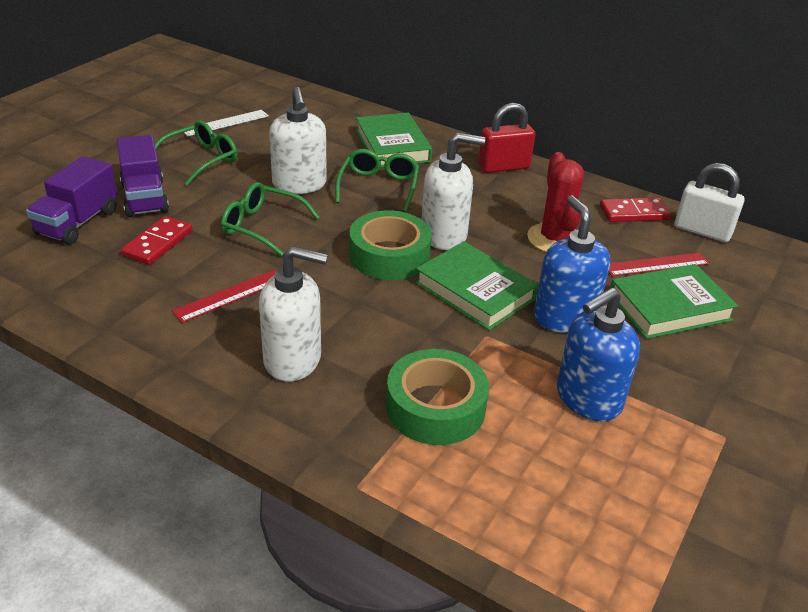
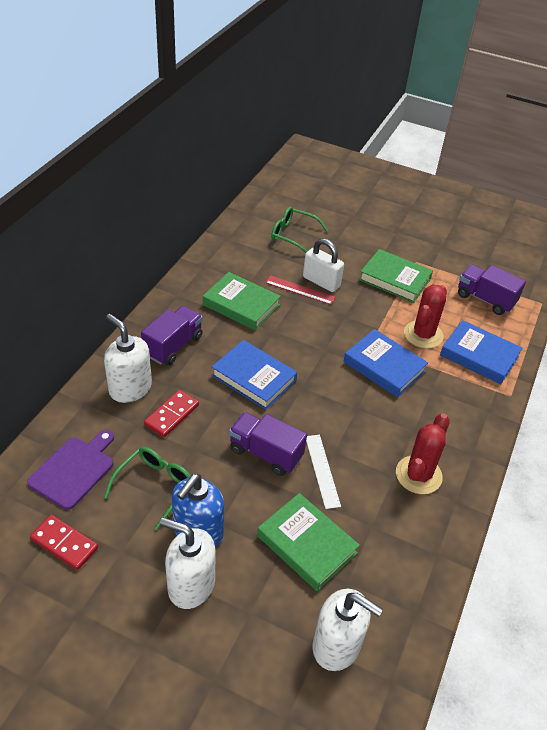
blue book: 0 -> 3
blue soap dispenser: 2 -> 1
green glasses: 3 -> 2
green tape: 2 -> 0
purple cutting board: 0 -> 1
purple truck: 2 -> 3
red cactus: 1 -> 2
red padlock: 1 -> 0
red ruler: 2 -> 1

